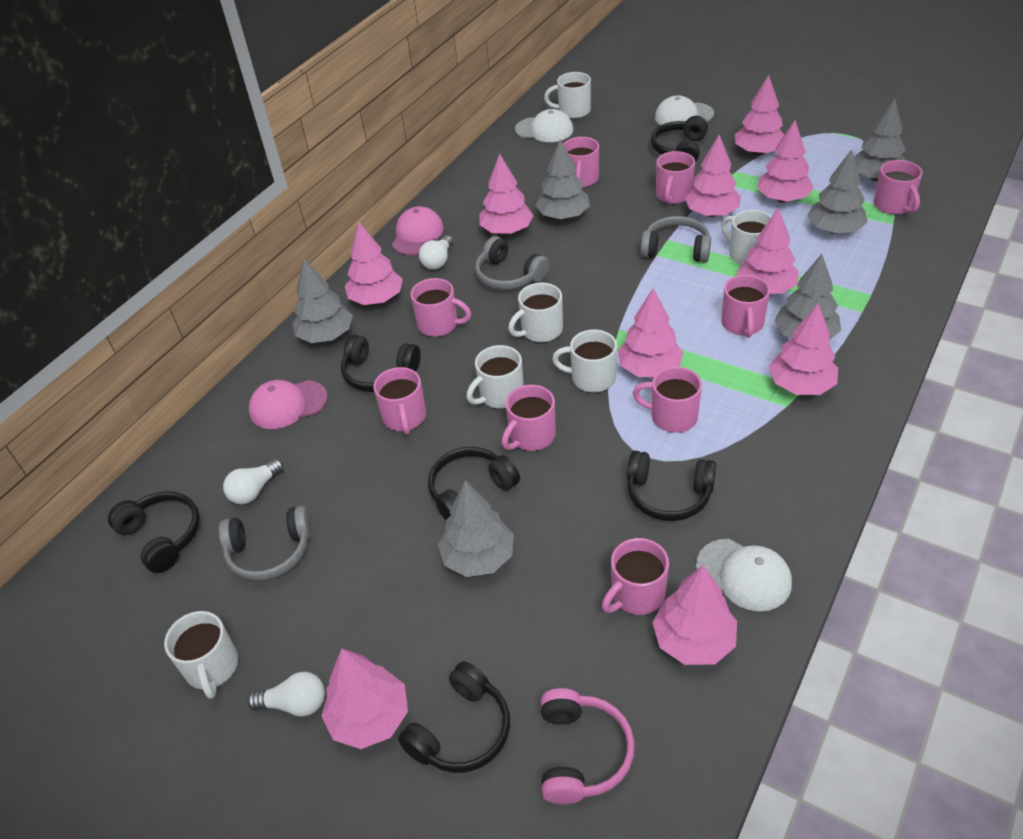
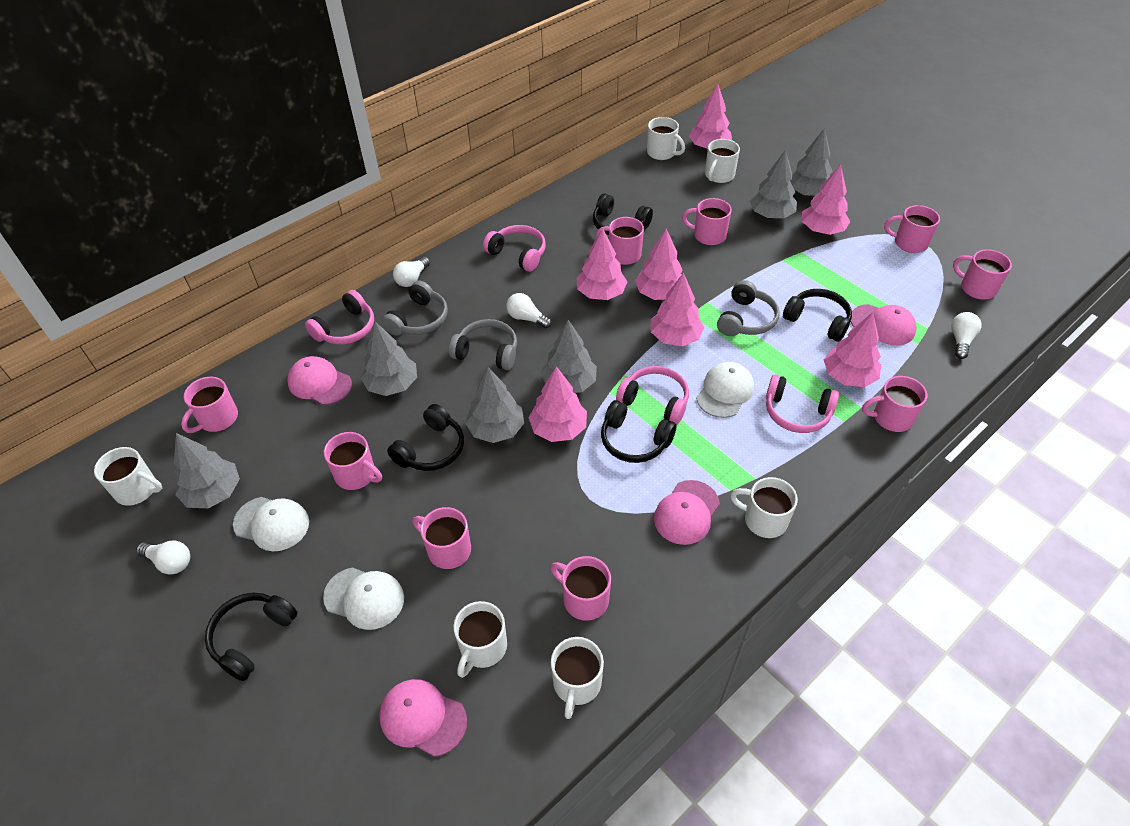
black headphones: 6 -> 5
pink cap: 2 -> 4
pink headphones: 1 -> 4
pink tree: 10 -> 7
white light bulb: 3 -> 4

